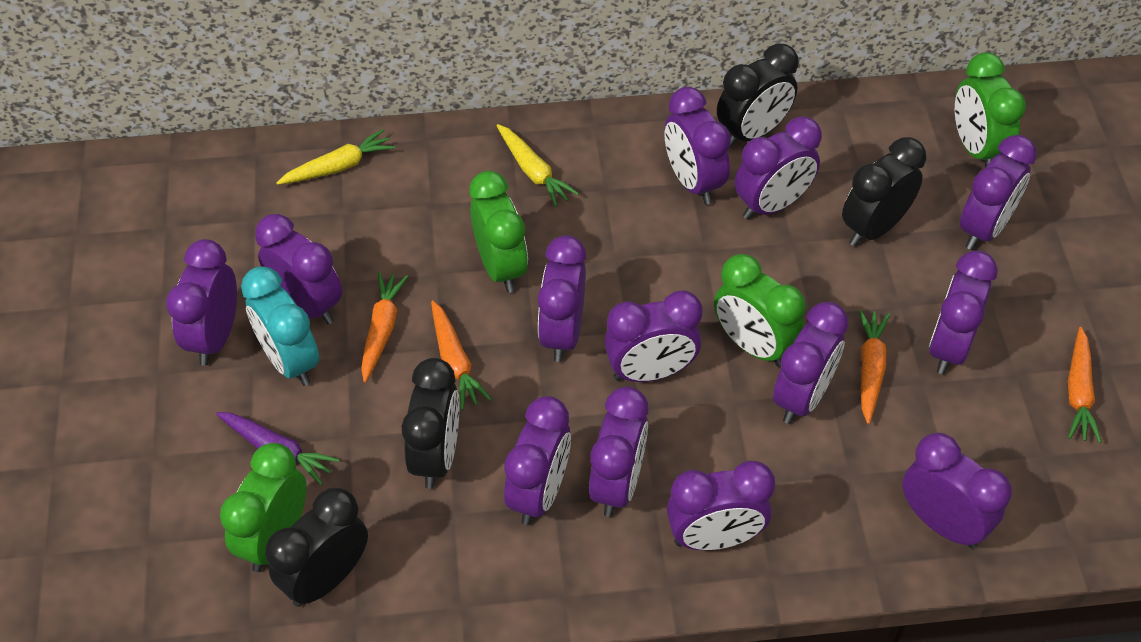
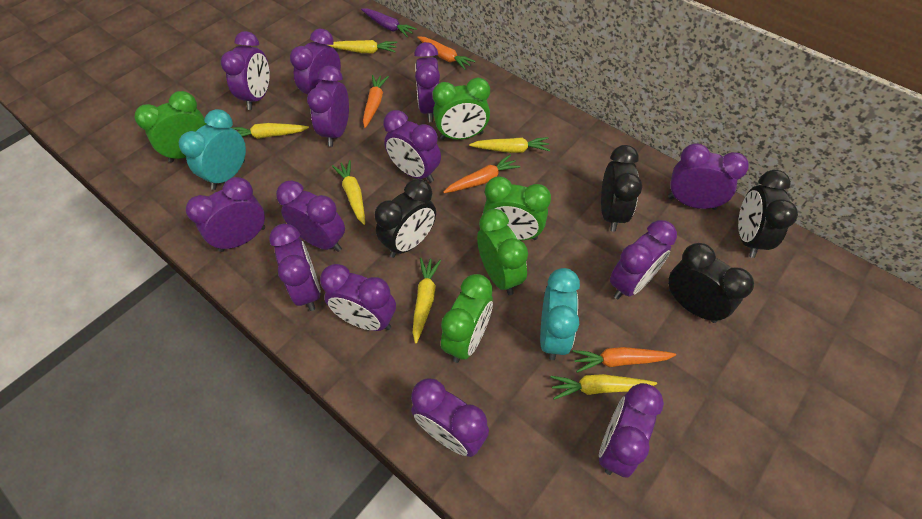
green clock: 4 -> 5
turquoise clock: 1 -> 2
yellow carrot: 2 -> 6

